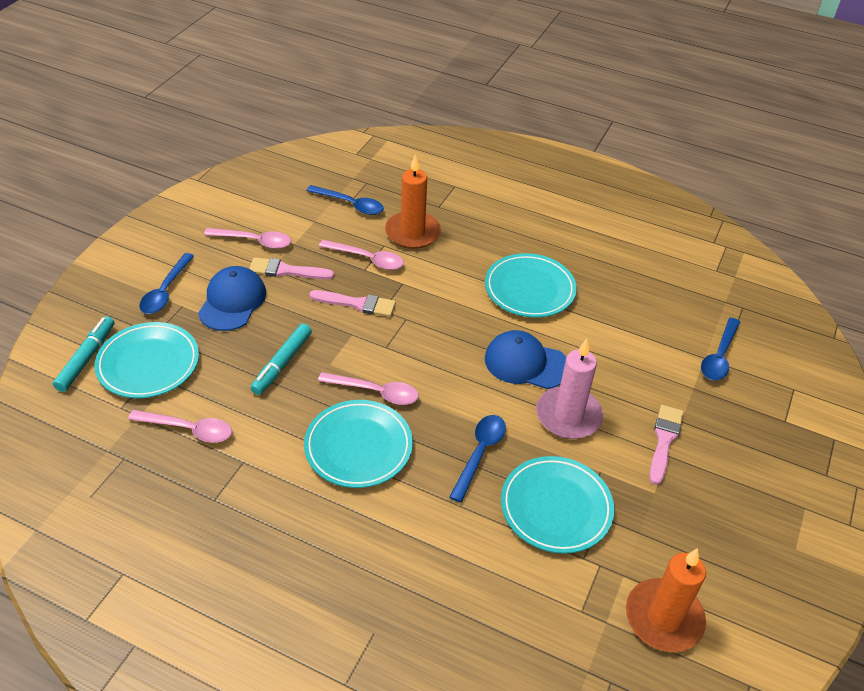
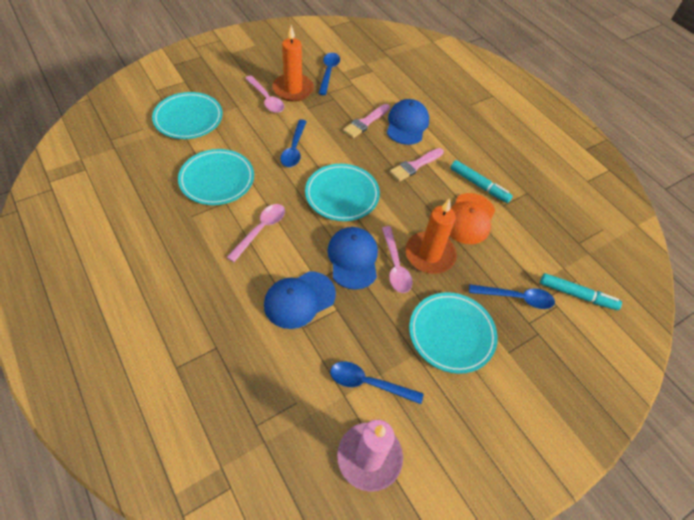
blue cap: 2 -> 3
orange cap: 0 -> 1
pink brush: 3 -> 2
pink spoon: 4 -> 3

